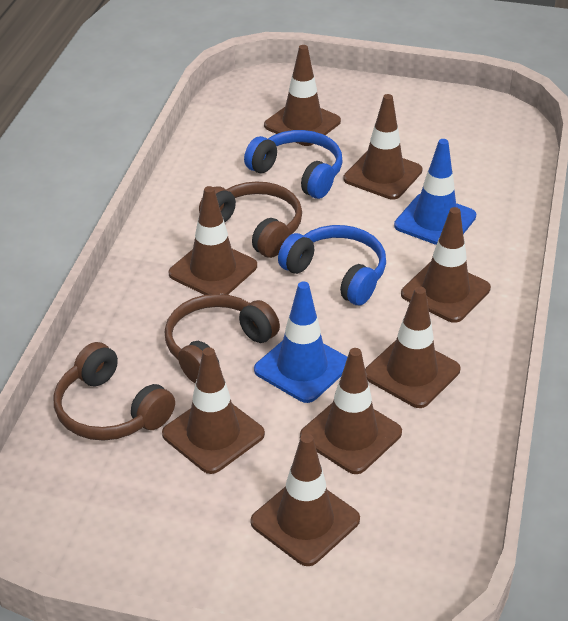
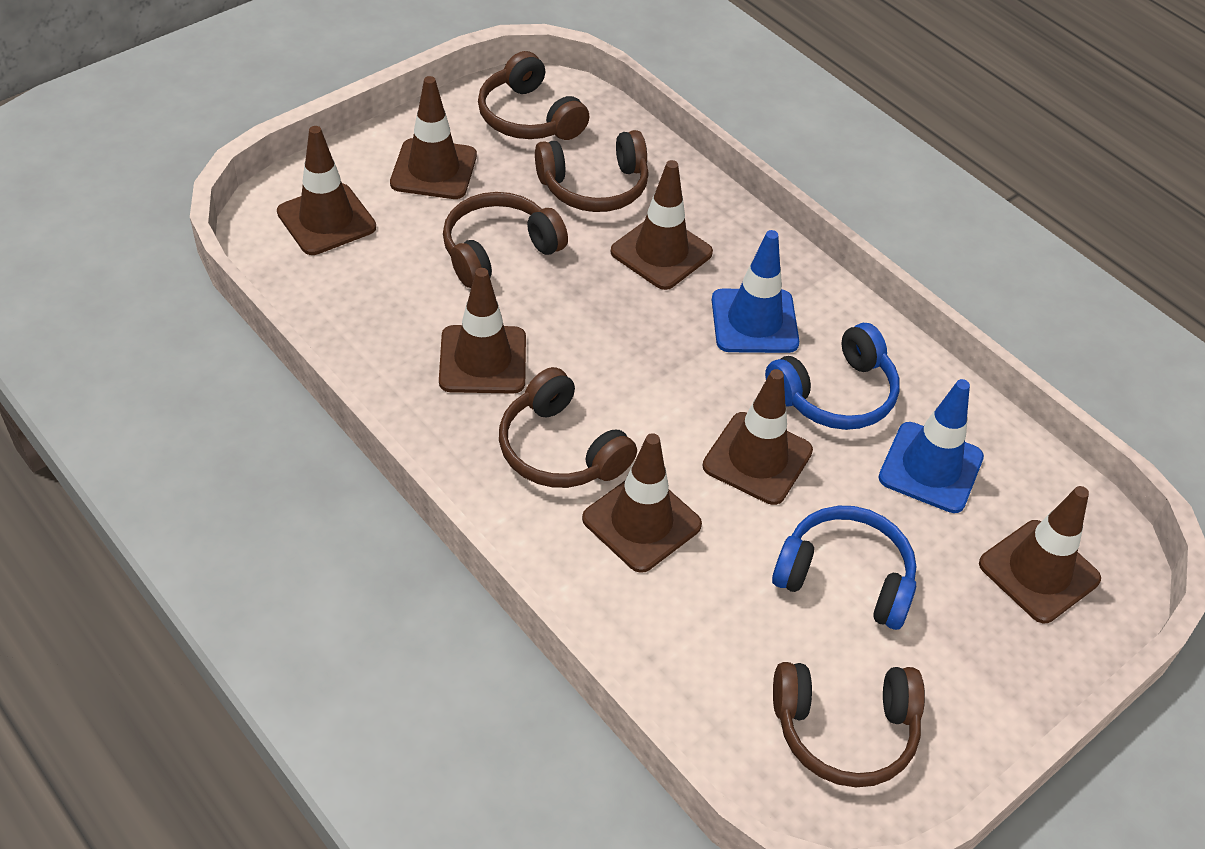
brown headphones: 3 -> 5
brown traffic cone: 8 -> 7

